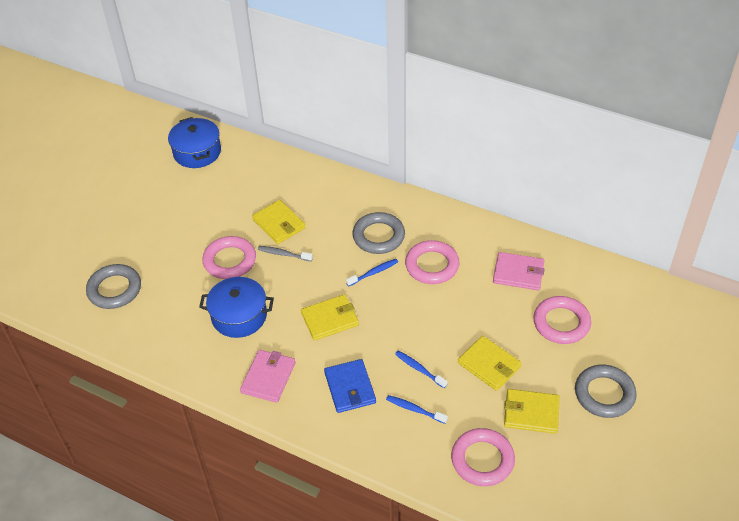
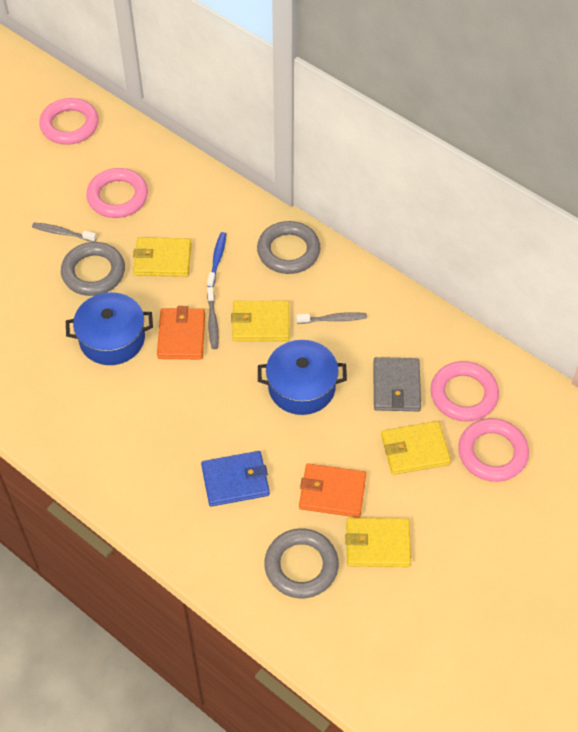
blue toothbrush: 3 -> 1
grey toothbrush: 1 -> 3
grey wallet: 0 -> 1
orange wallet: 0 -> 2
pink wallet: 2 -> 0

